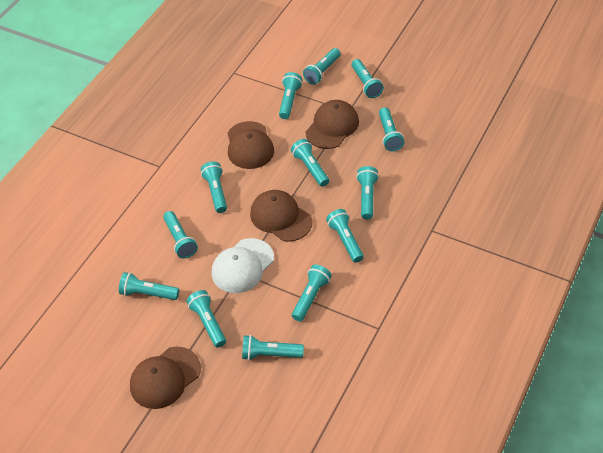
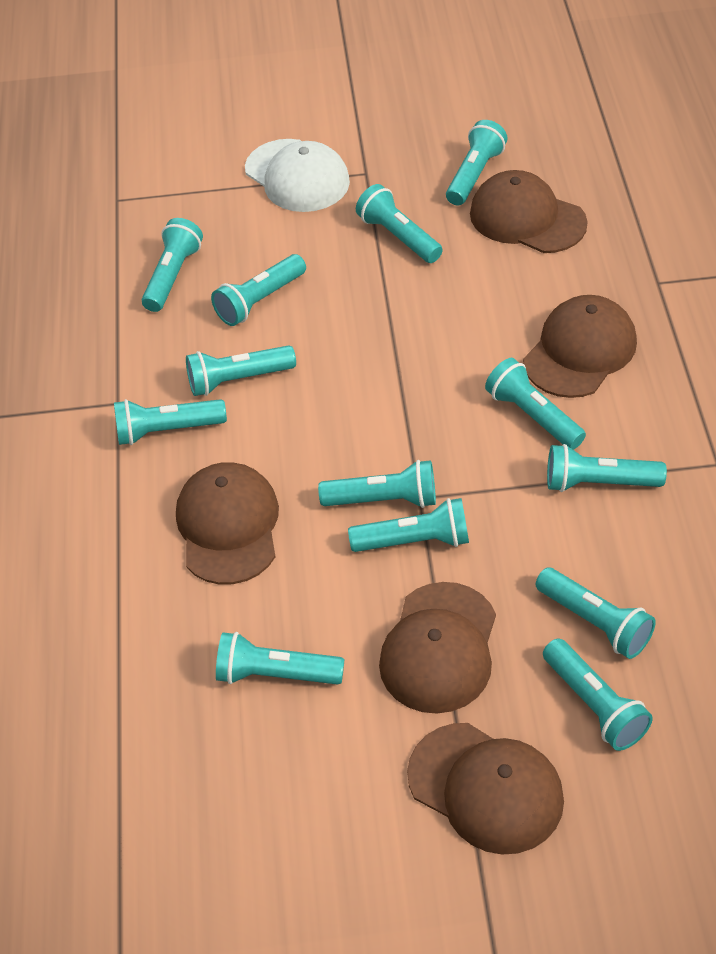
brown cap: 4 -> 5

